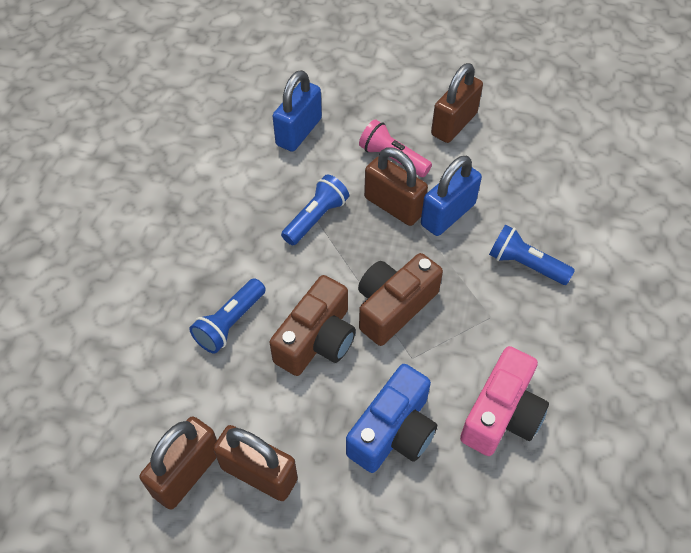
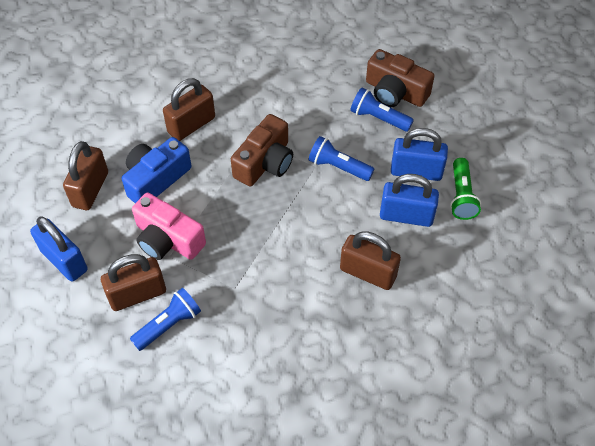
blue padlock: 2 -> 3
green flashlight: 0 -> 1
pink flashlight: 1 -> 0

